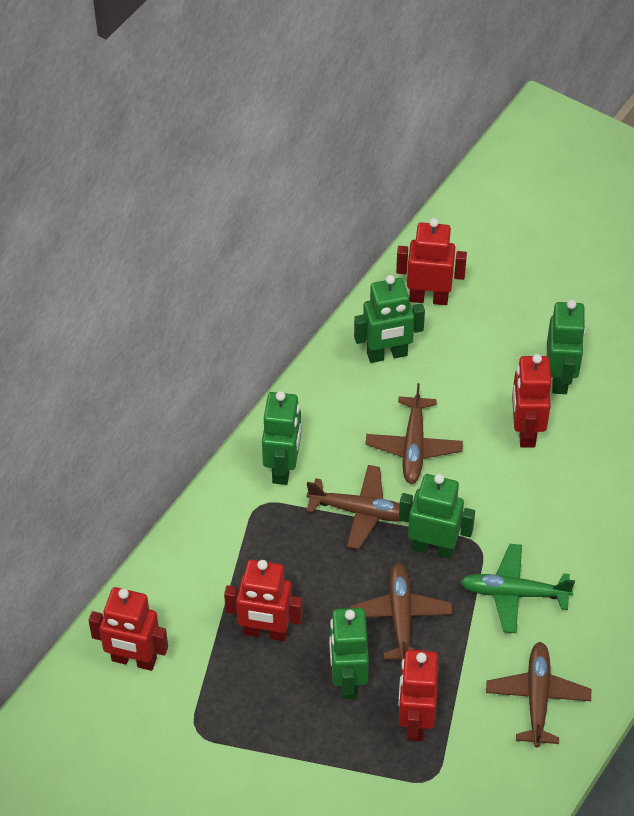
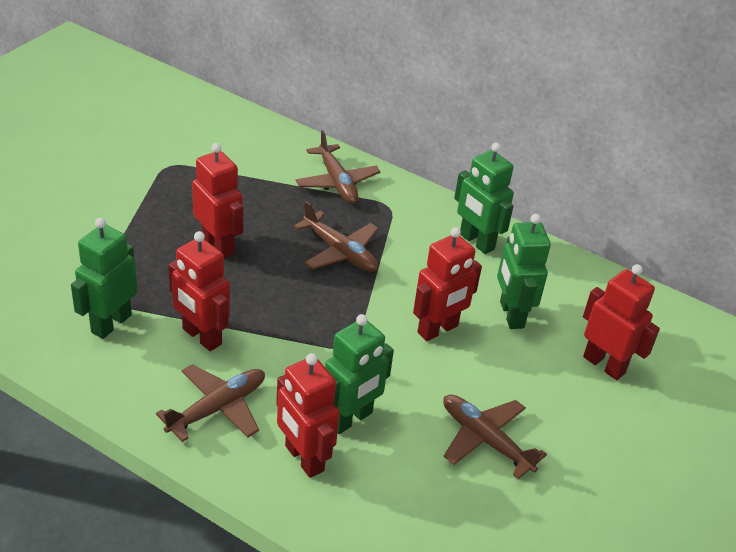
green plane: 1 -> 0
green robot: 5 -> 4

